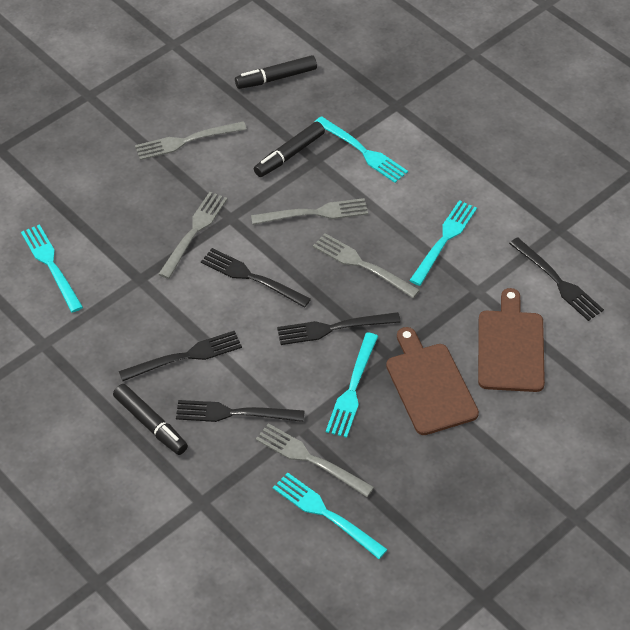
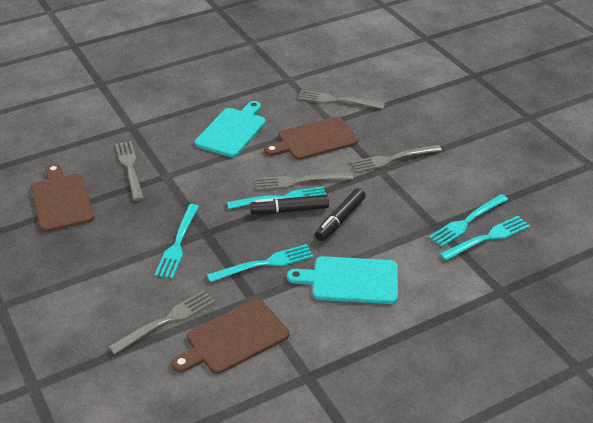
black fork: 5 -> 0
black marker: 3 -> 2
brown cutting board: 2 -> 3
turquoise cutting board: 0 -> 2

